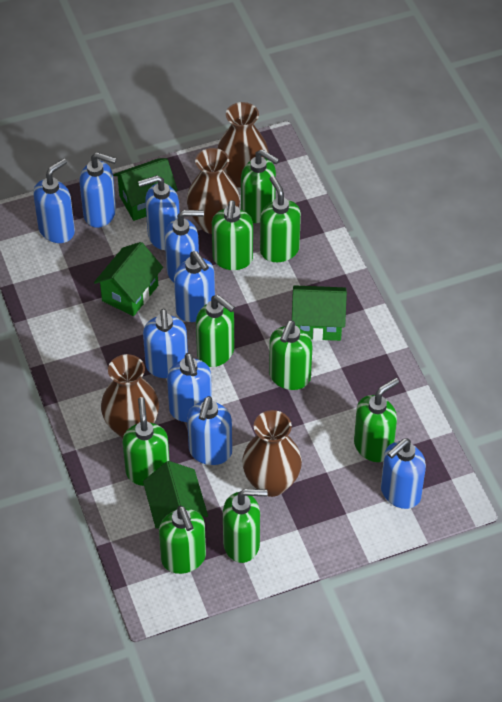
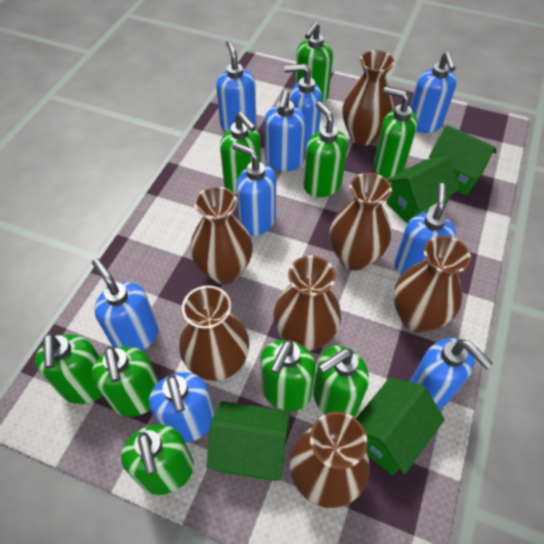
brown vase: 4 -> 7

